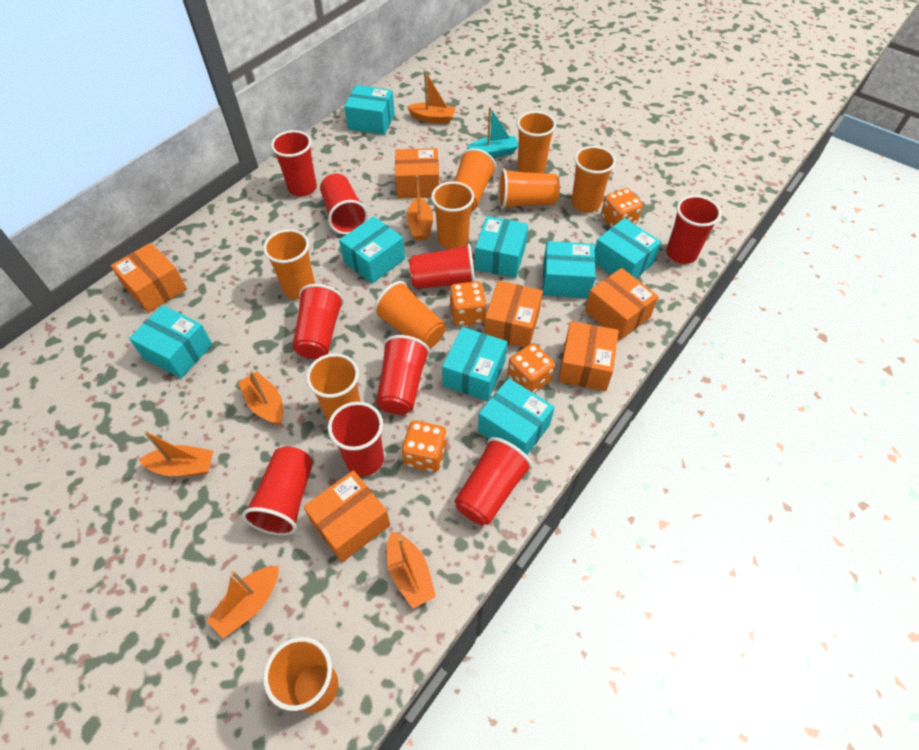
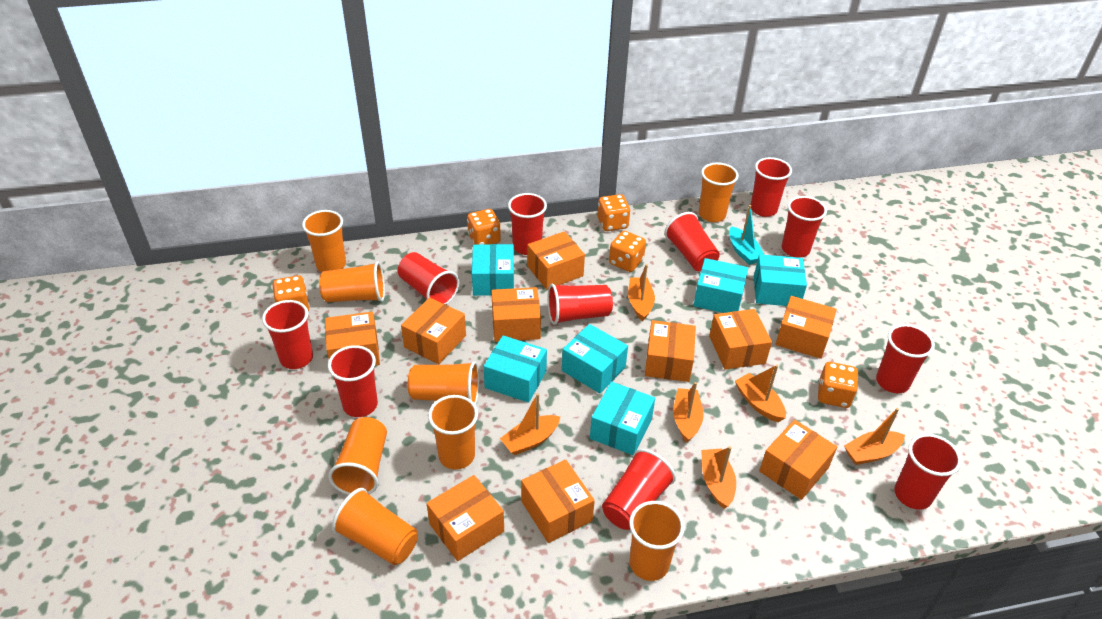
orange box: 6 -> 10
orange cup: 9 -> 8
orange dice: 4 -> 5
red cup: 9 -> 11
turquoise box: 8 -> 6

